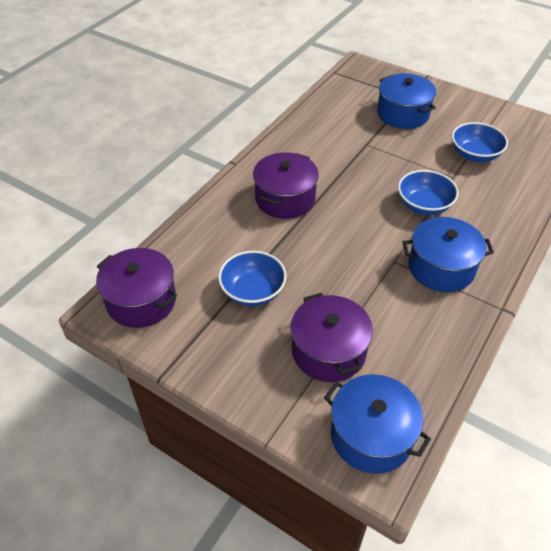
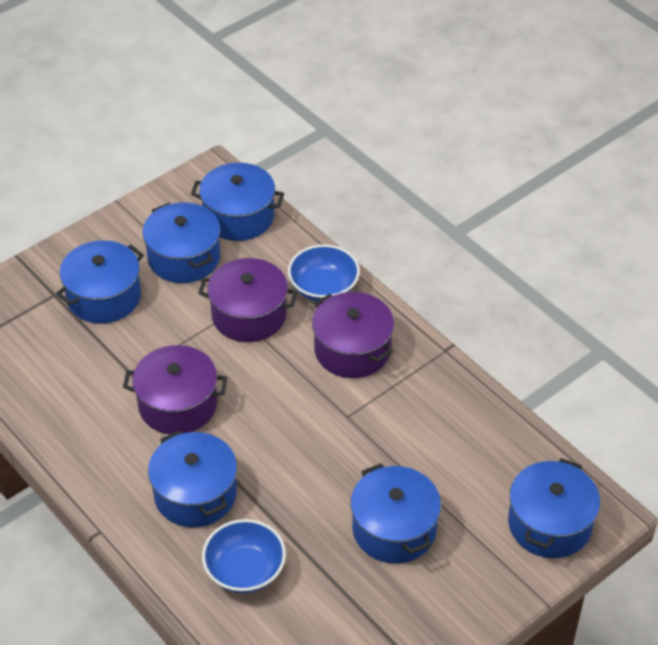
blue bowl: 3 -> 2
blue pot: 3 -> 6

